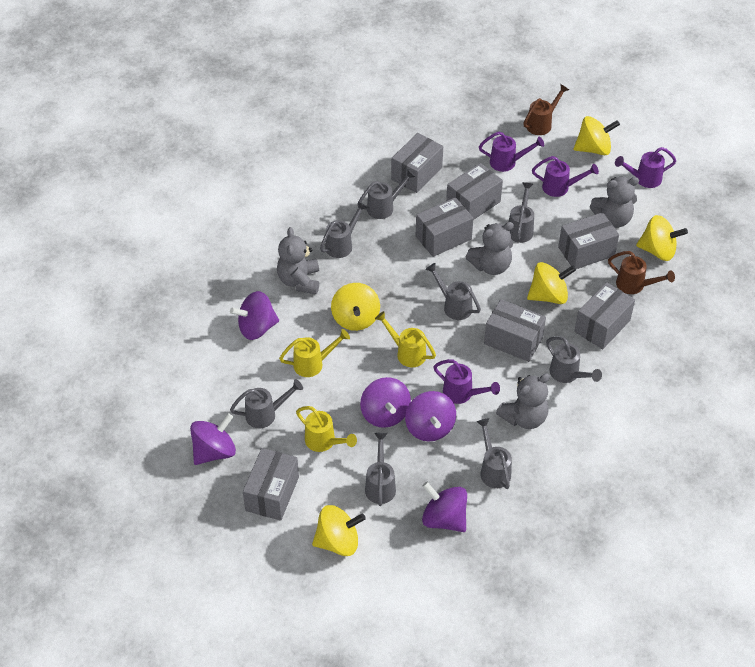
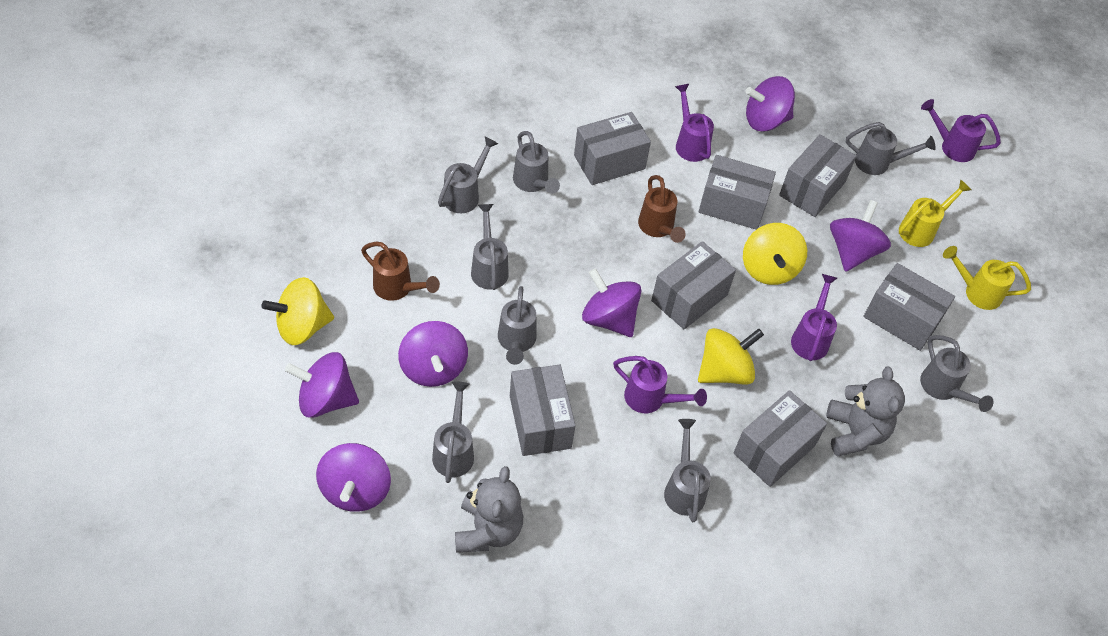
grey teddy bear: 4 -> 2
purple spinning top: 5 -> 6
yellow spinning top: 5 -> 3
yellow watering can: 3 -> 2

